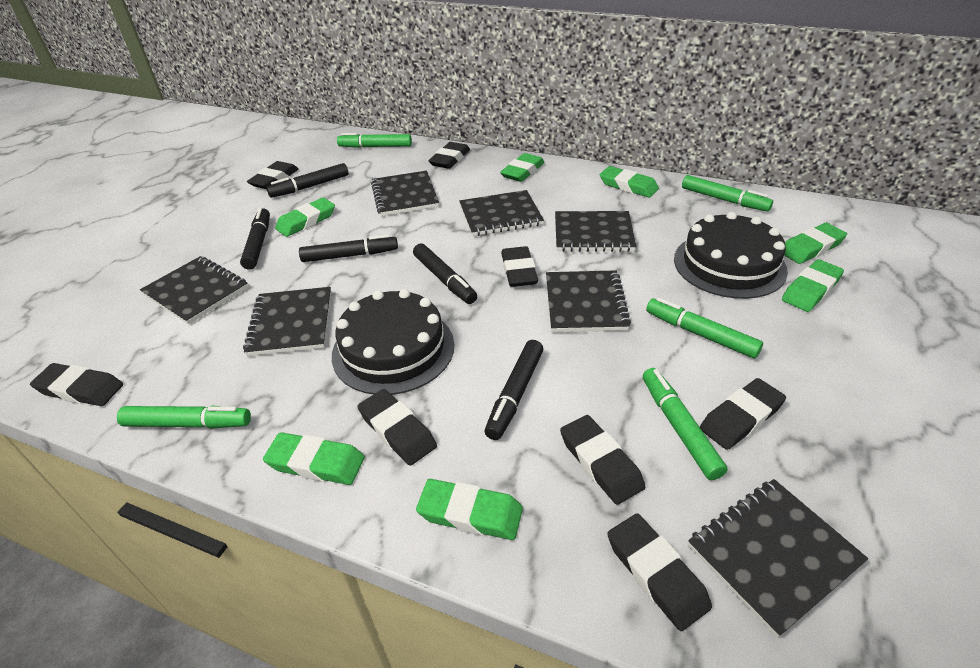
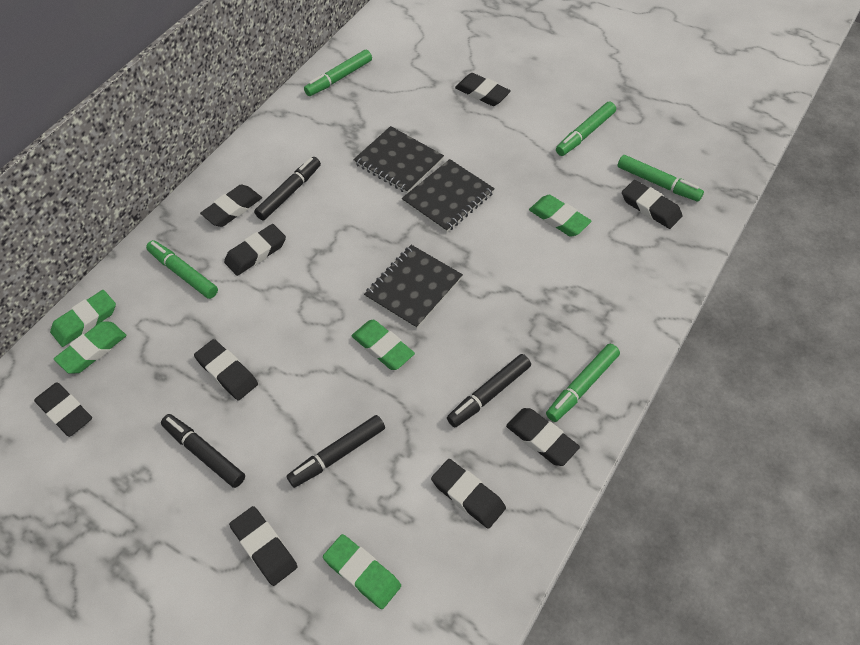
black cake: 2 -> 0
black eraser: 8 -> 9
black marker: 5 -> 4
black notebook: 7 -> 3
green eraser: 7 -> 5

